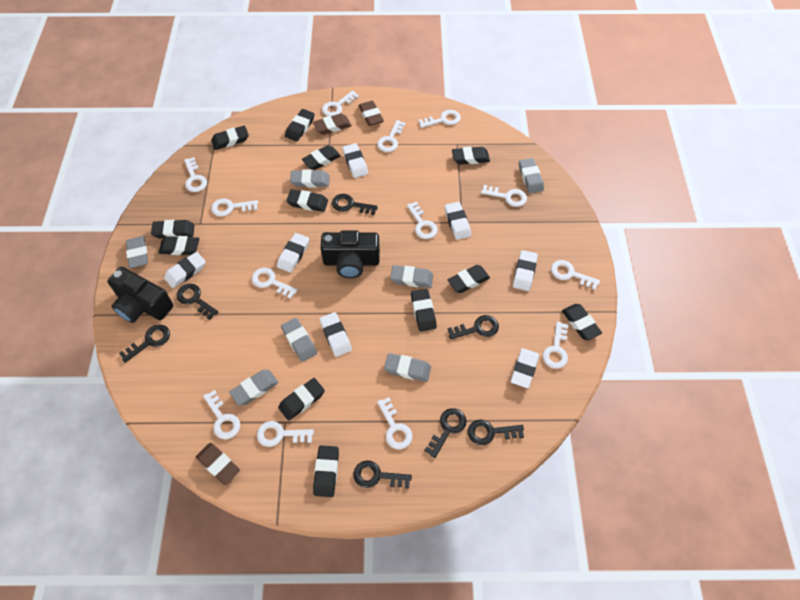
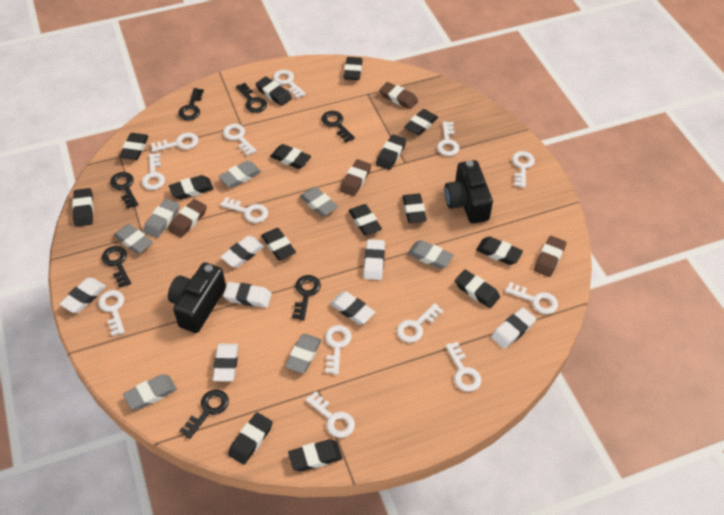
black eraser: 12 -> 15
brown eraser: 3 -> 4

